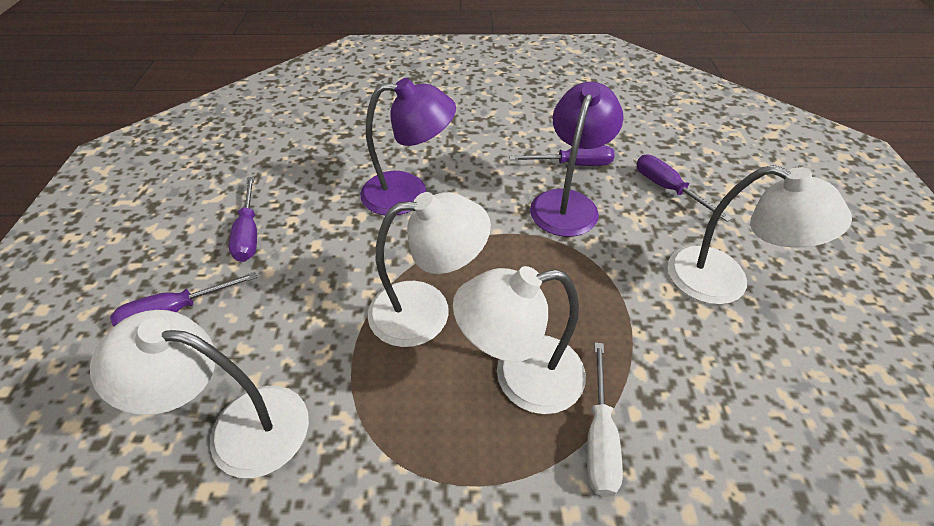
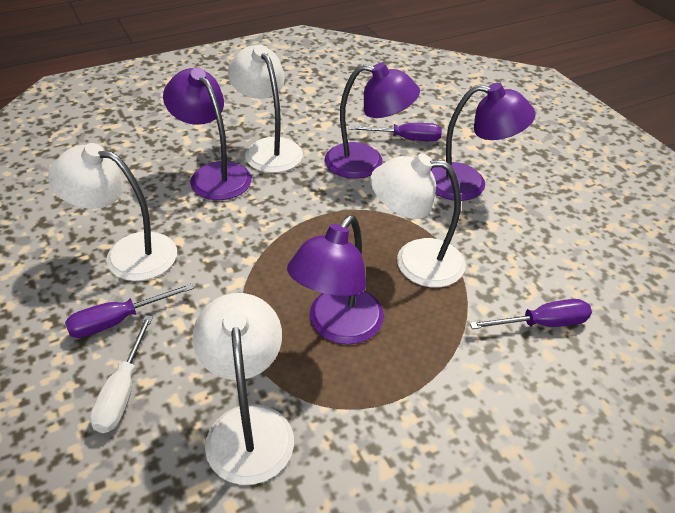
purple lamp: 2 -> 4
purple screwdriver: 4 -> 3

